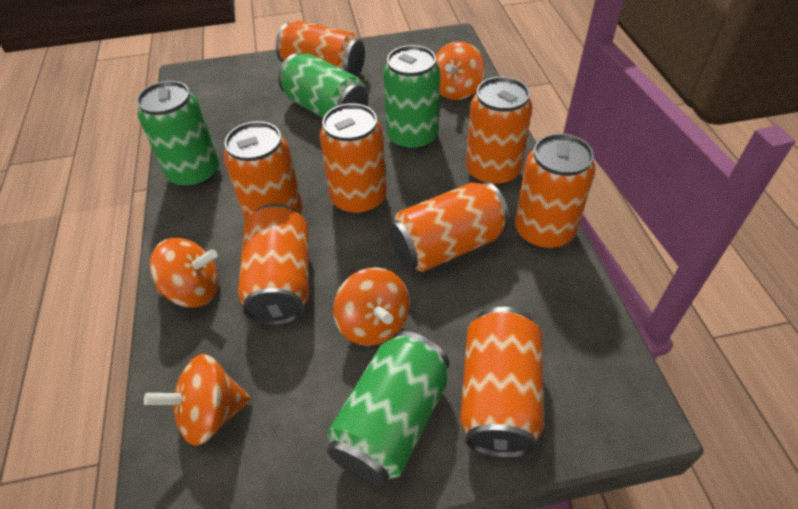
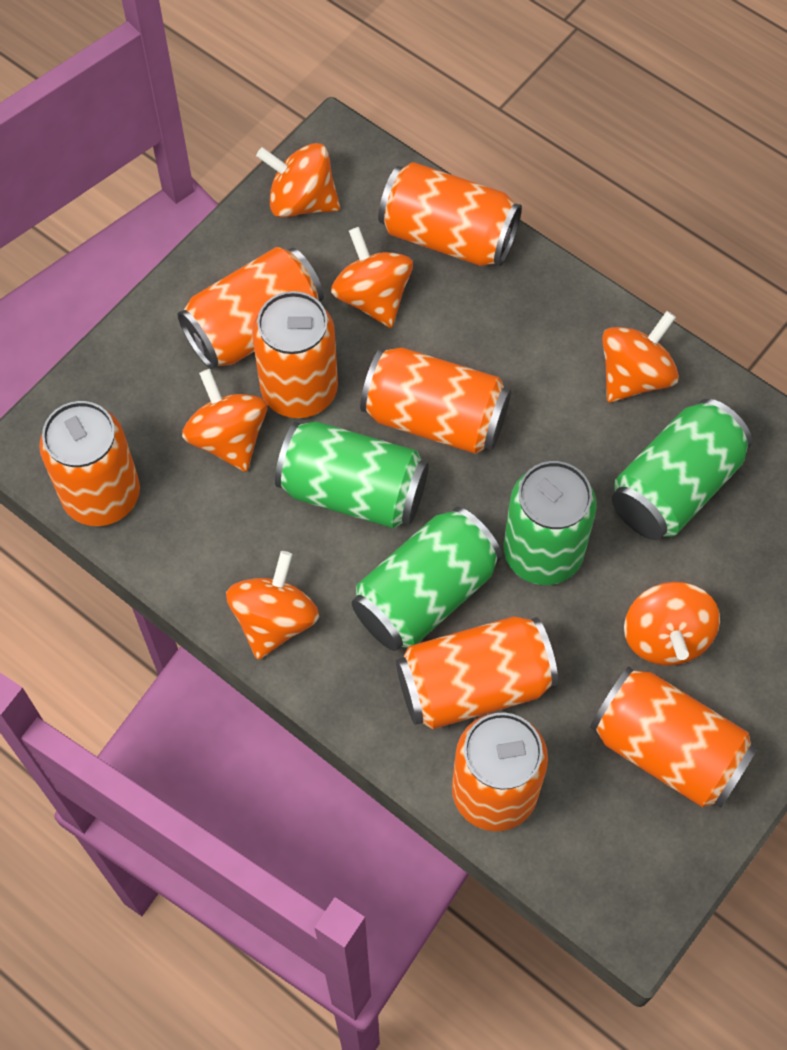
orange spinning top: 4 -> 6

